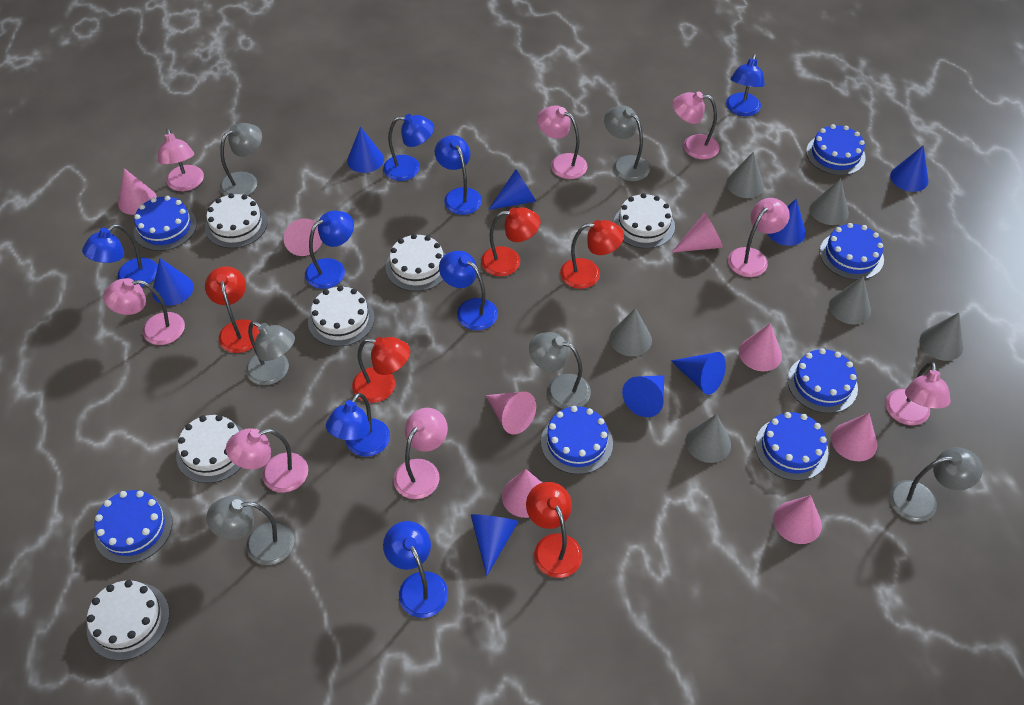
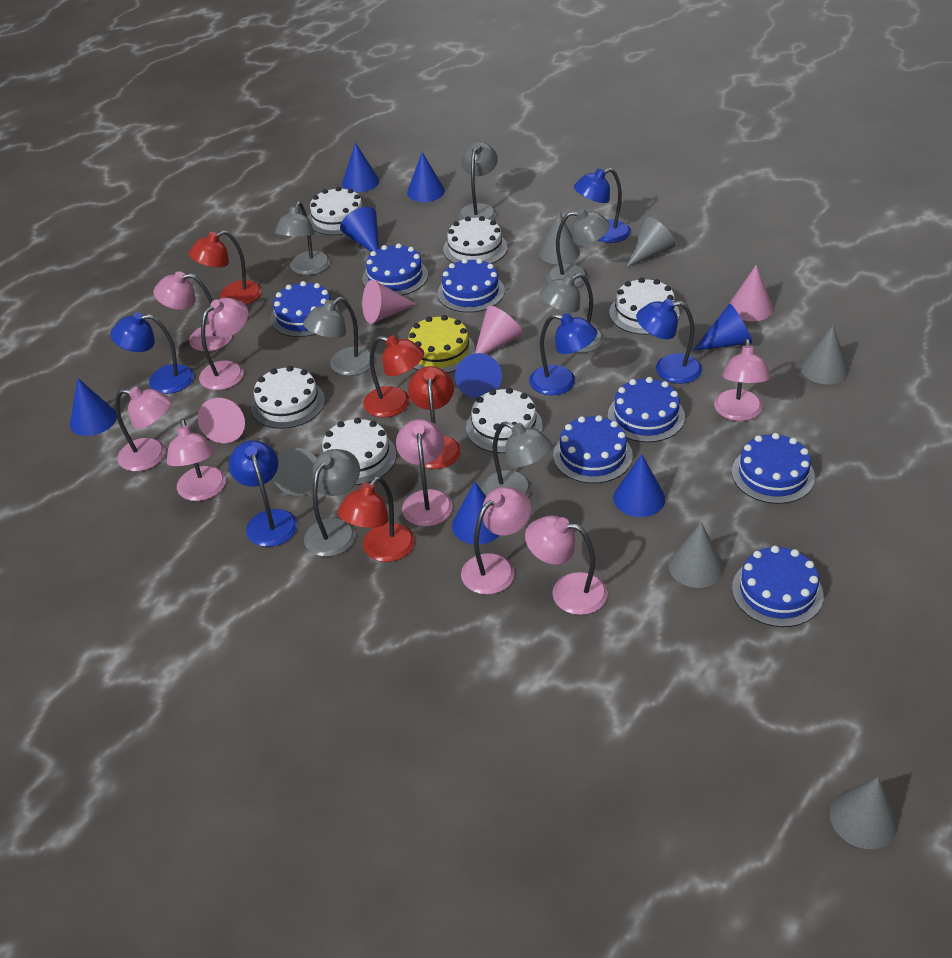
blue lamp: 8 -> 5
grey lamp: 6 -> 7
pink cone: 8 -> 4
red lamp: 5 -> 4
yellow cake: 0 -> 1

